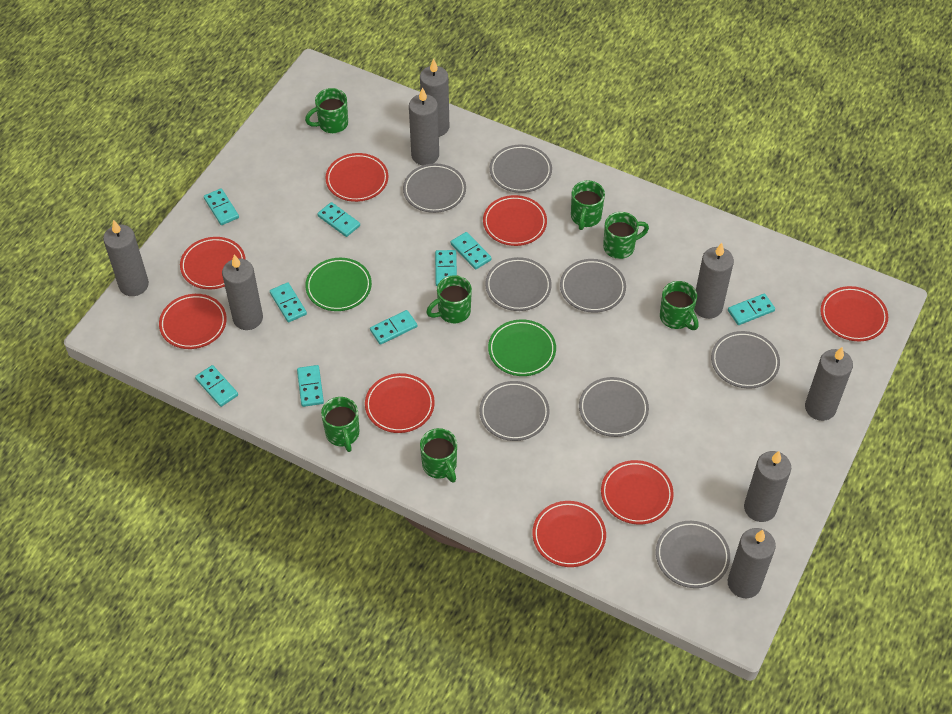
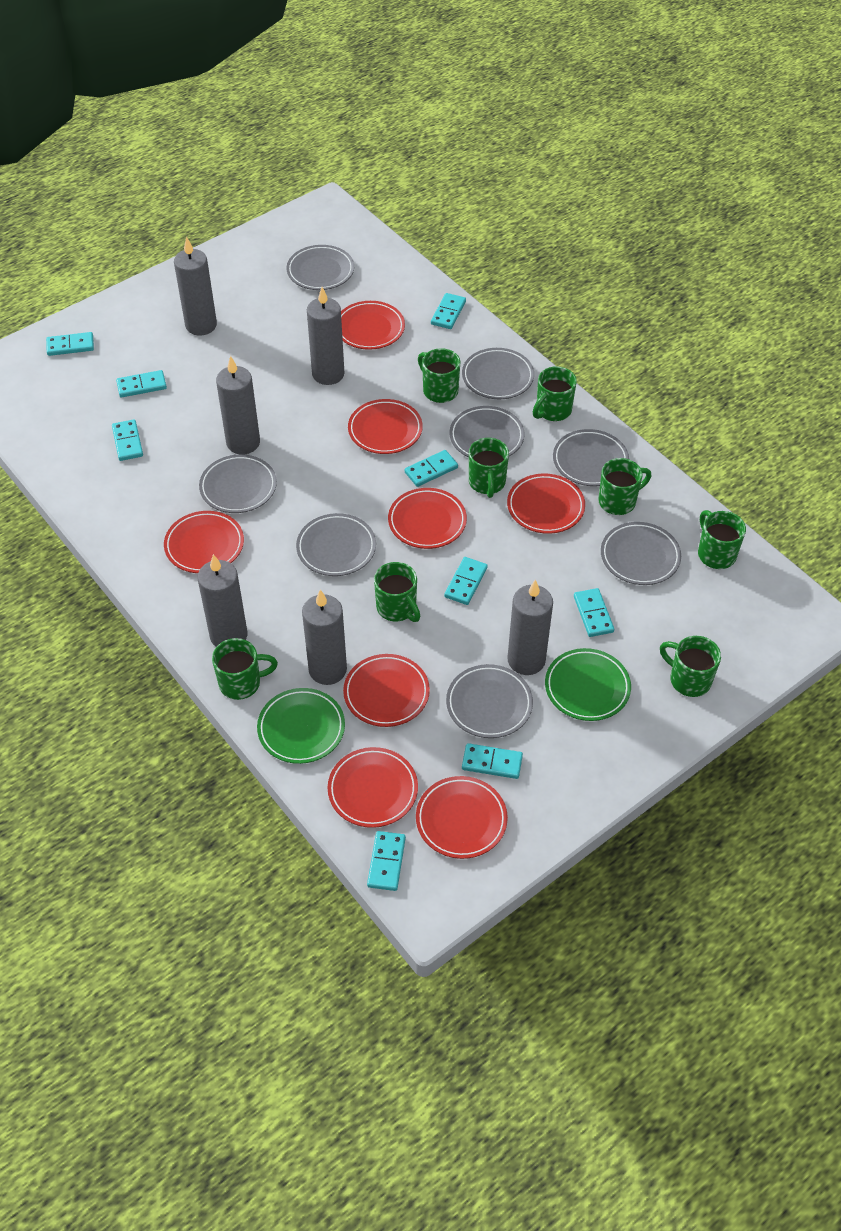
green mug: 7 -> 8
grey candle: 8 -> 6

